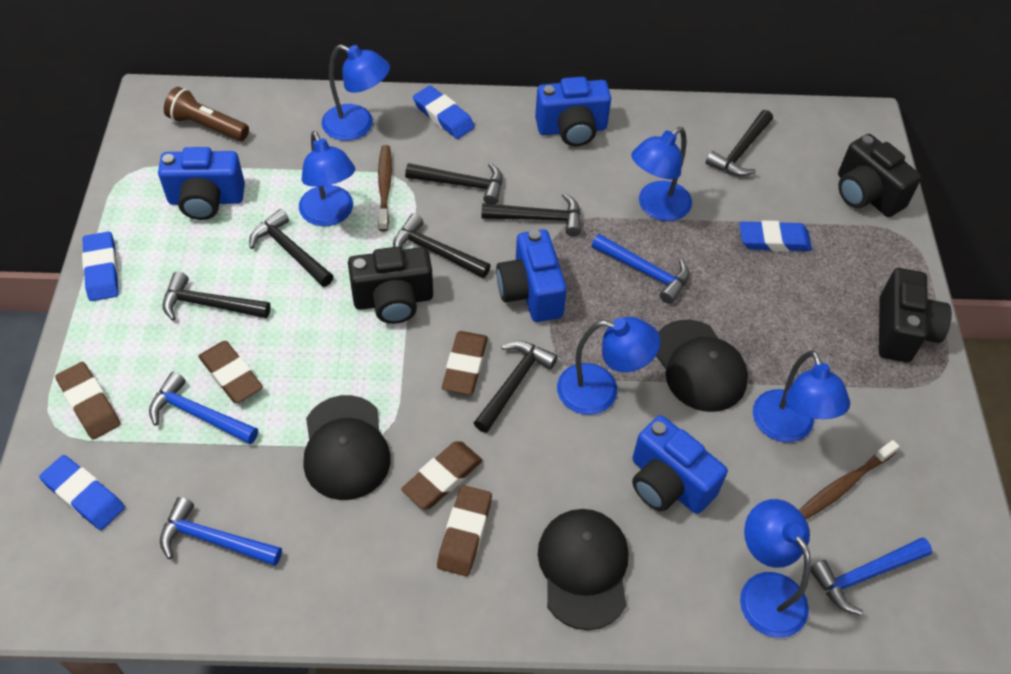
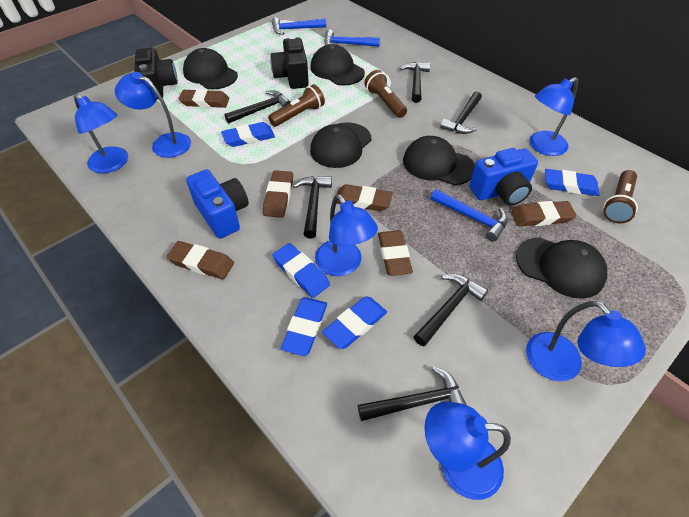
black camera: 3 -> 2
black cap: 3 -> 5
black hammer: 7 -> 6
blue camera: 4 -> 2
blue eraser: 4 -> 5
blue hammer: 4 -> 3
brown eraser: 5 -> 6
brown flashlight: 1 -> 3
brown toothbrush: 2 -> 0

